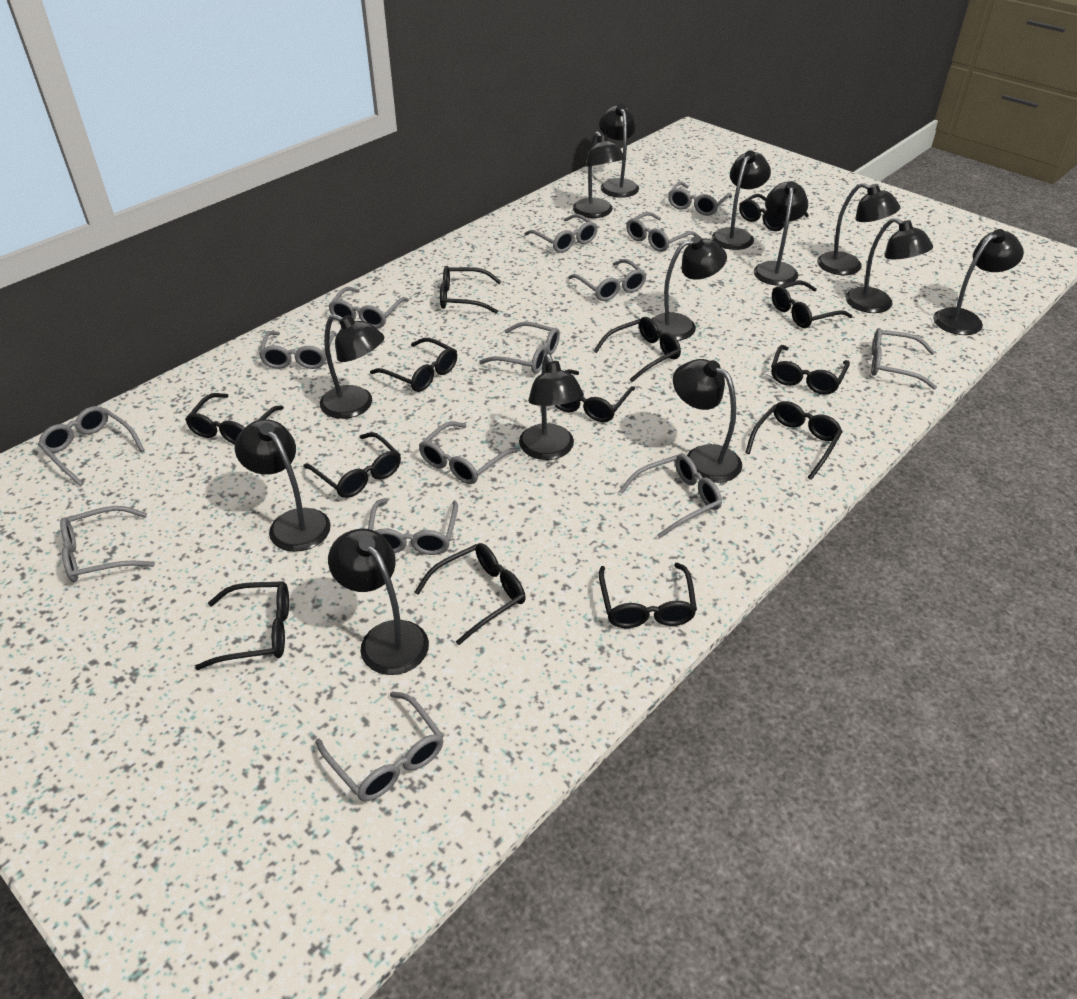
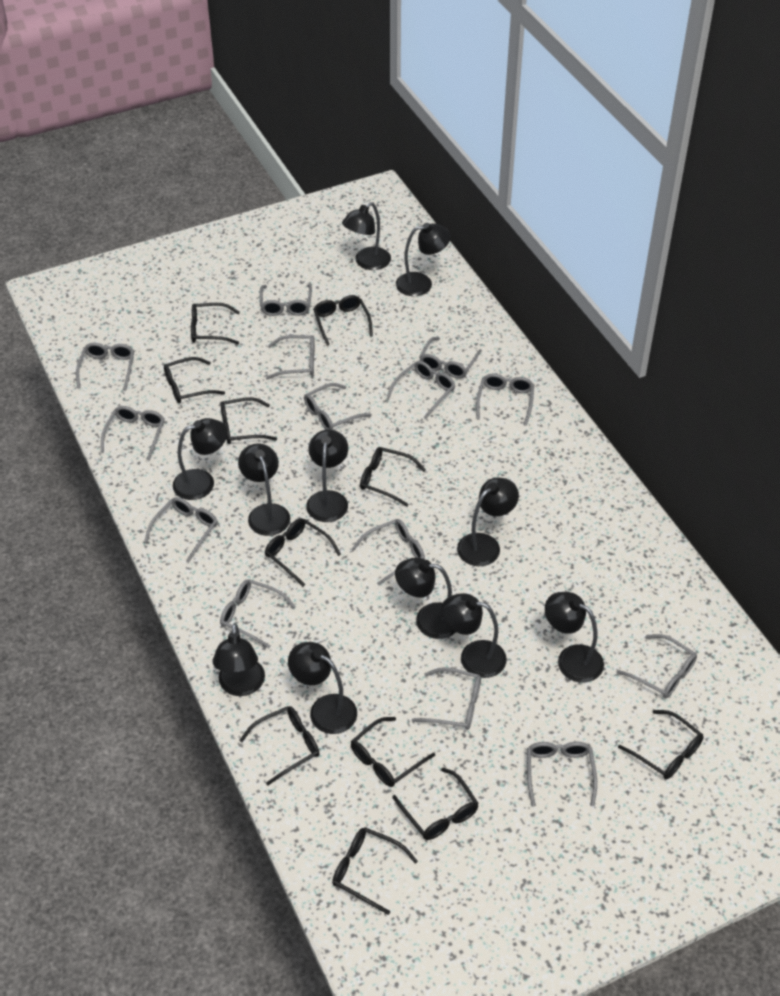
black glasses: 13 -> 11
black lamp: 13 -> 11

